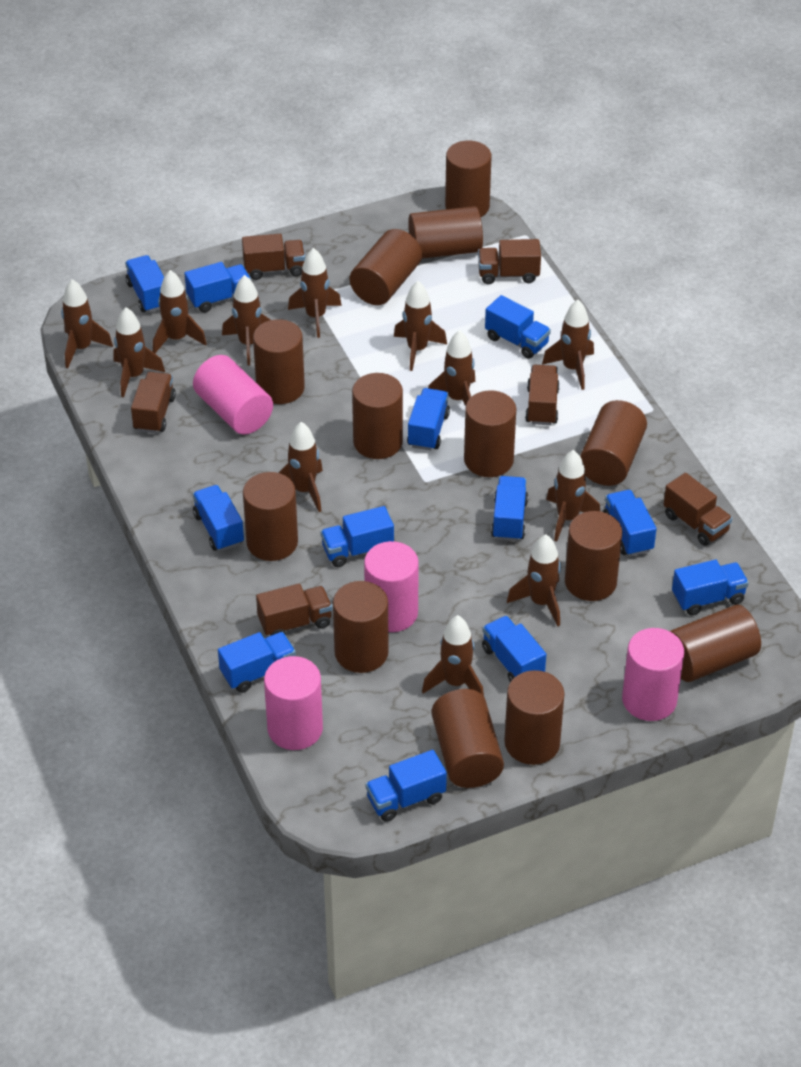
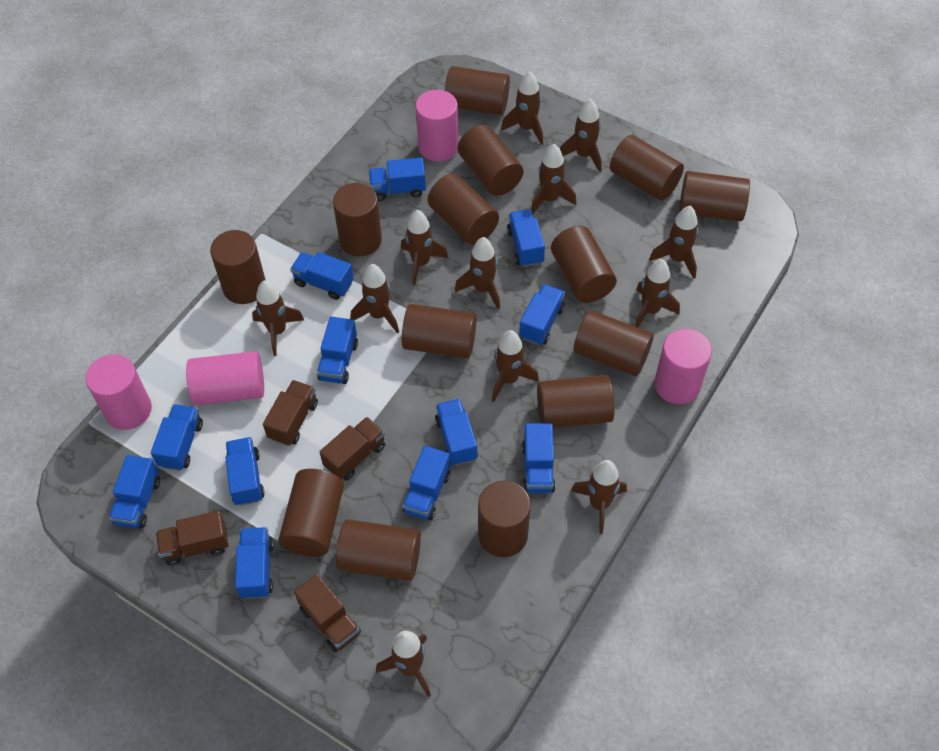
brown cylinder: 13 -> 14
brown truck: 6 -> 4

